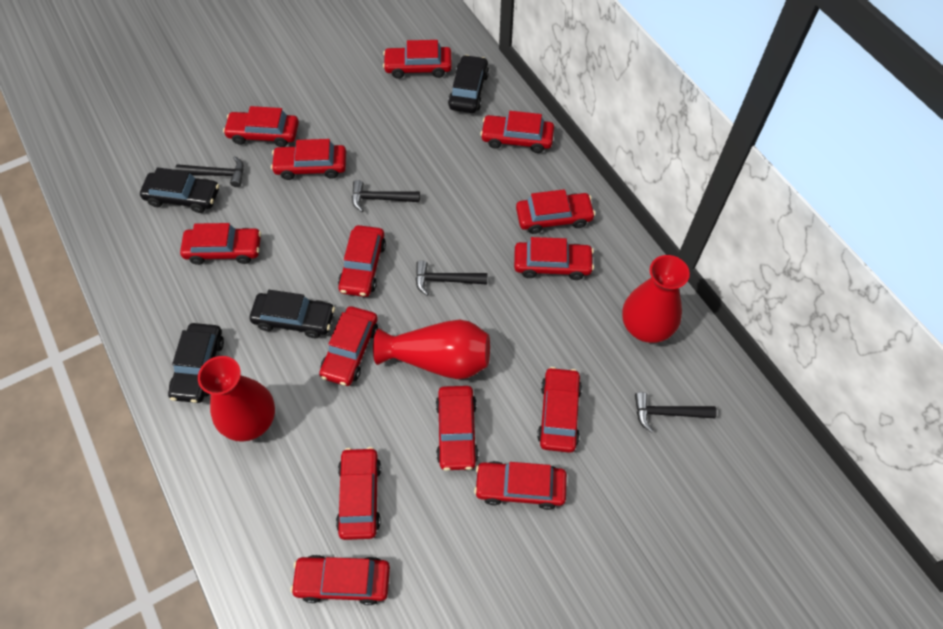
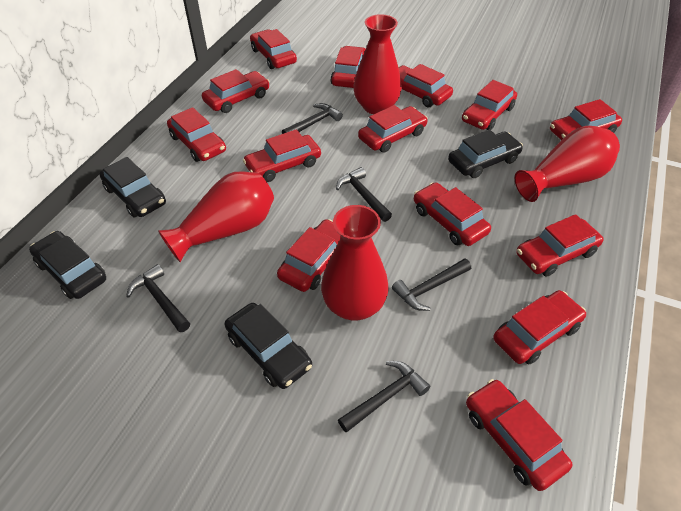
black hammer: 4 -> 5
red vase: 3 -> 4

